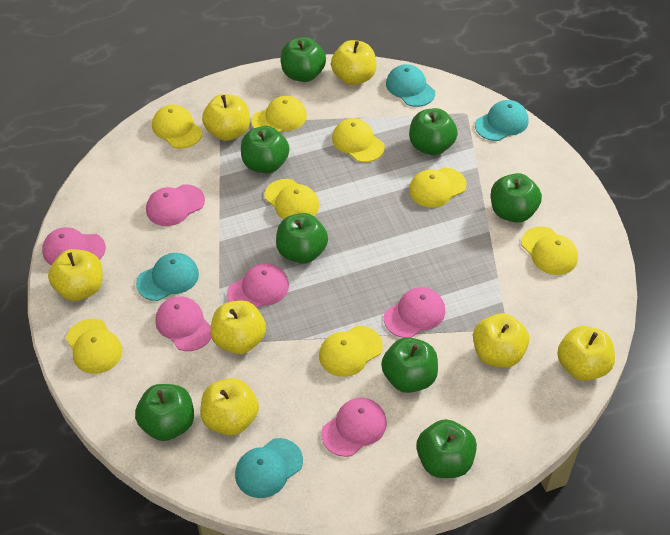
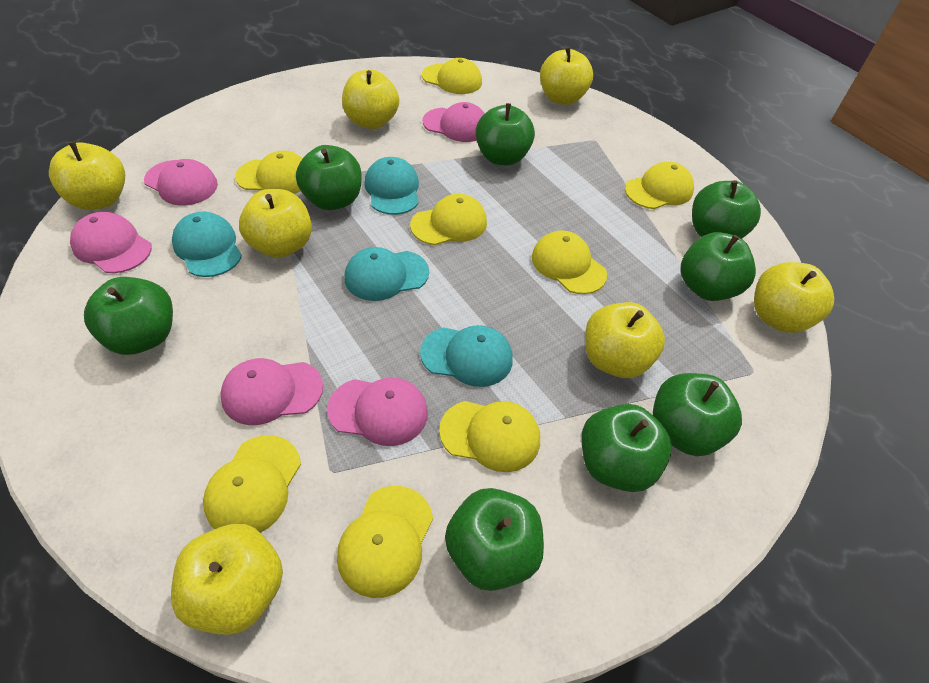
pink cap: 6 -> 5

